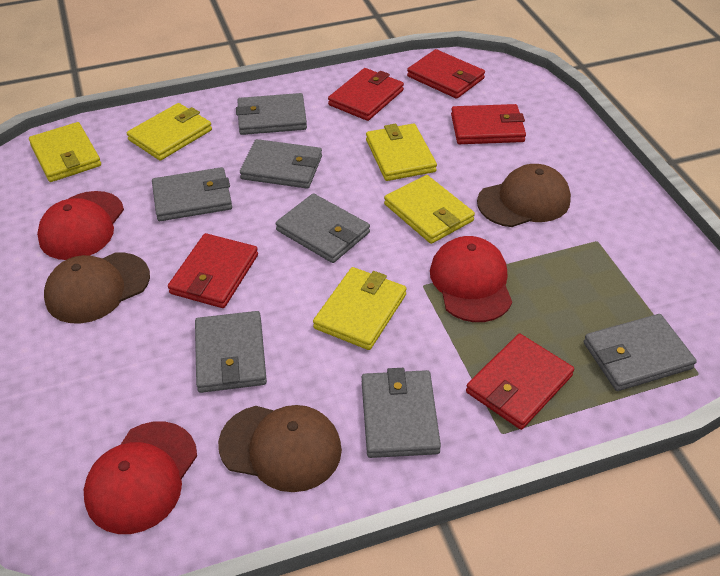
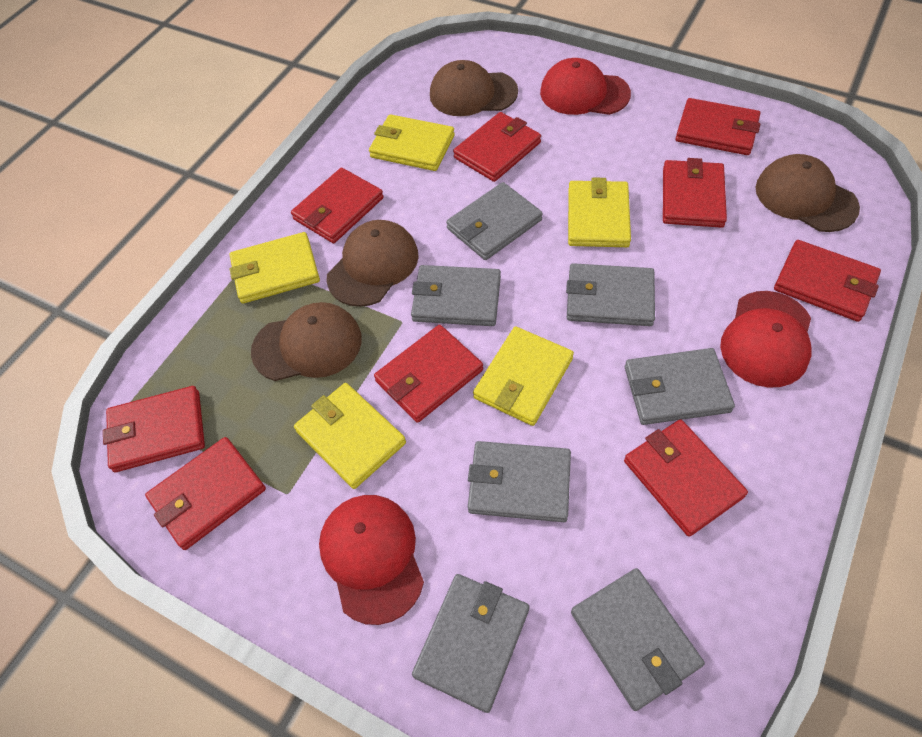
brown cap: 3 -> 4
red wallet: 5 -> 9

